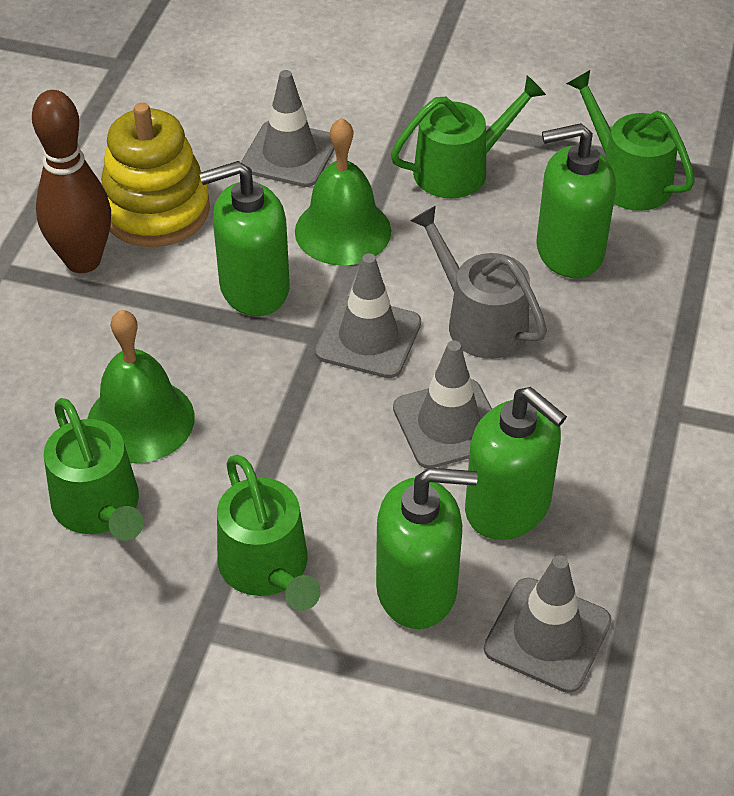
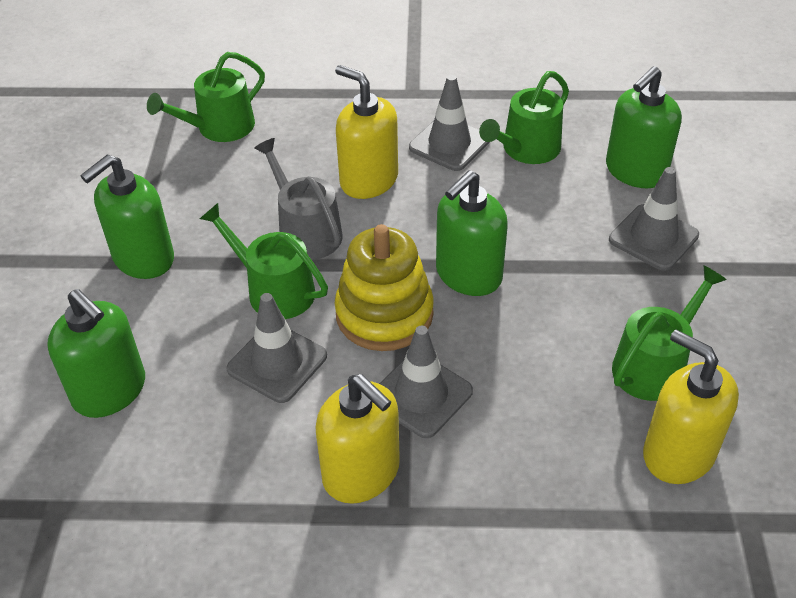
brown bowling pin: 1 -> 0
green bell: 2 -> 0
yellow soap dispenser: 0 -> 3

